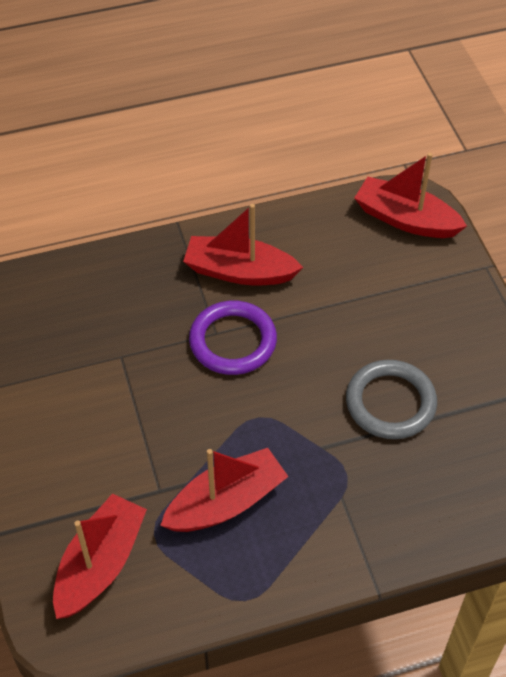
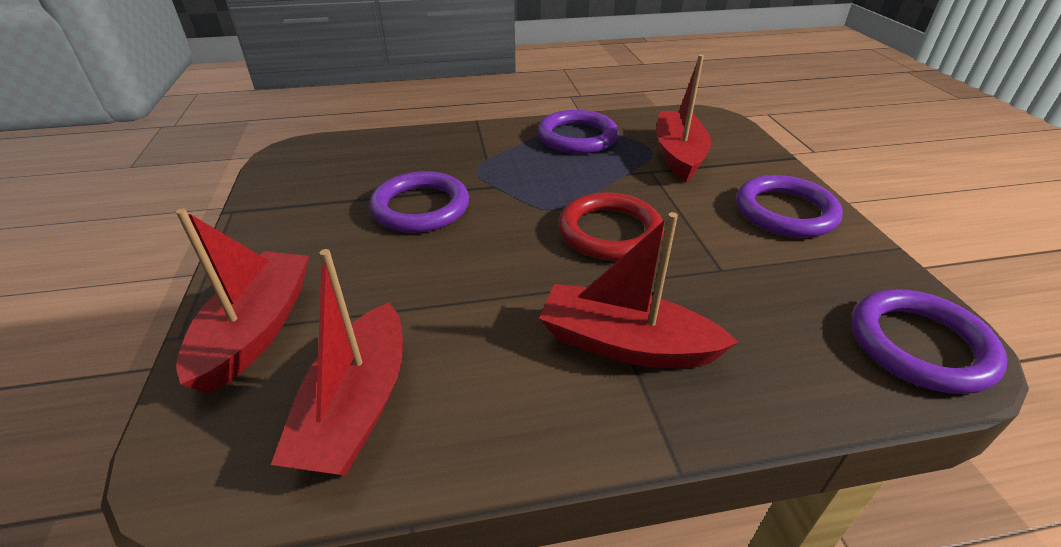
grey ring: 1 -> 0
purple ring: 1 -> 4
red ring: 0 -> 1

